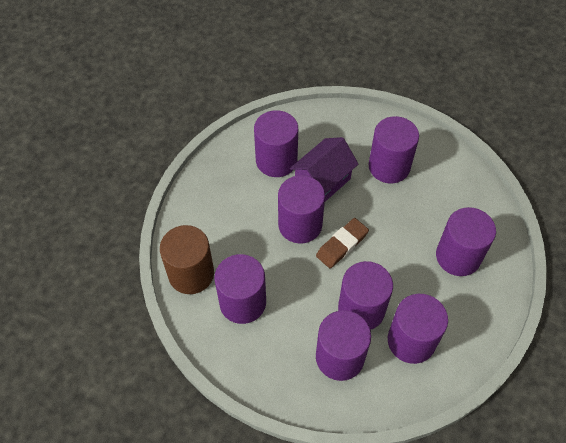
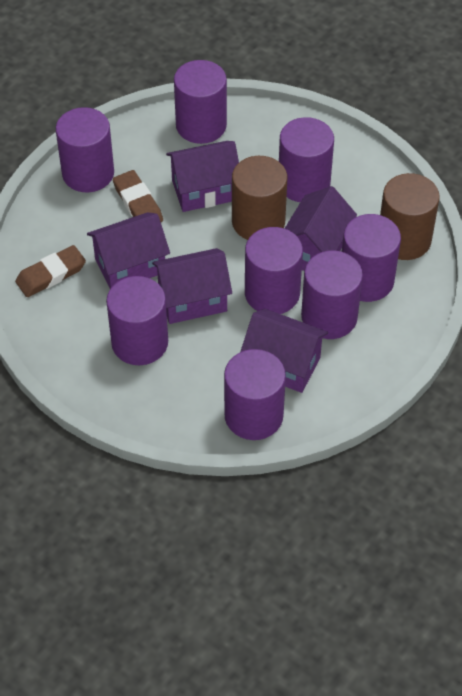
brown cylinder: 1 -> 2
brown eraser: 1 -> 2
purple house: 1 -> 5

